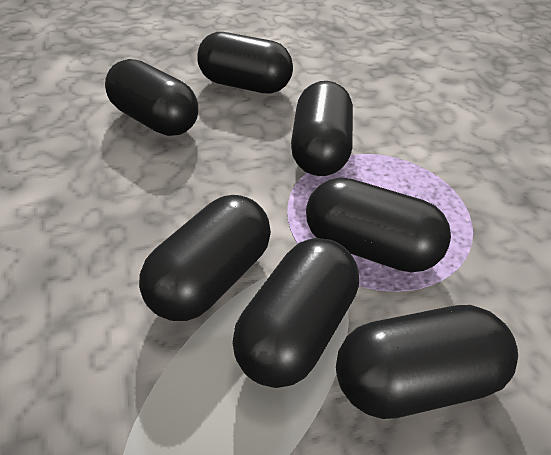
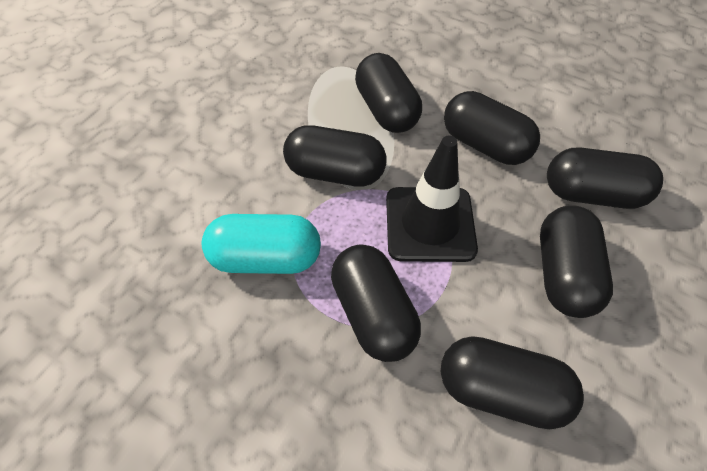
black traffic cone: 0 -> 1
turquoise capsule: 0 -> 1

